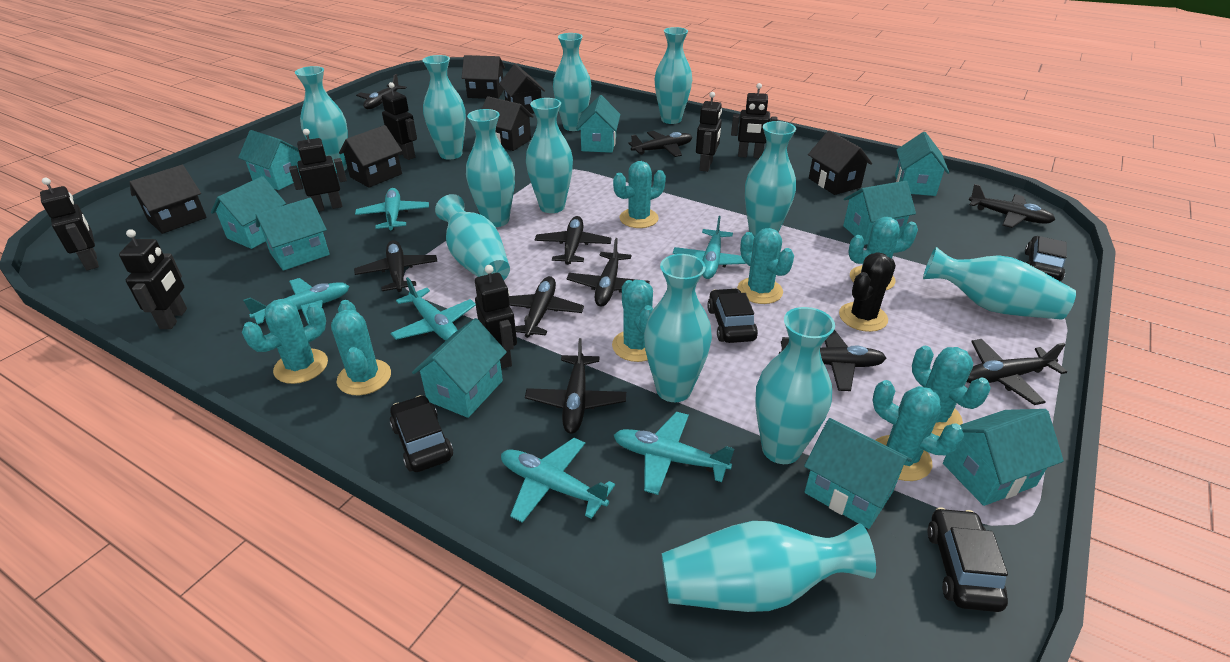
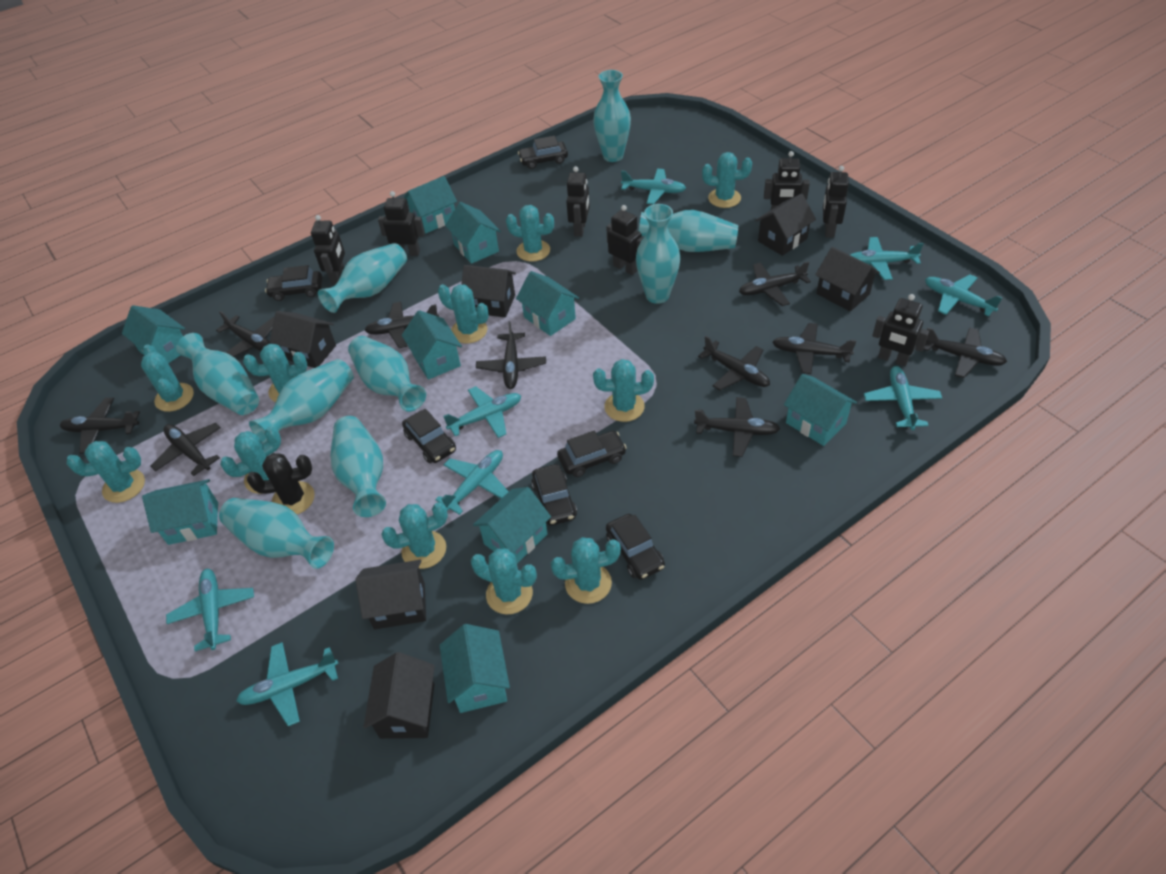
black car: 4 -> 6
turquoise cactus: 8 -> 11
turquoise plane: 6 -> 8
turquoise vase: 12 -> 9

